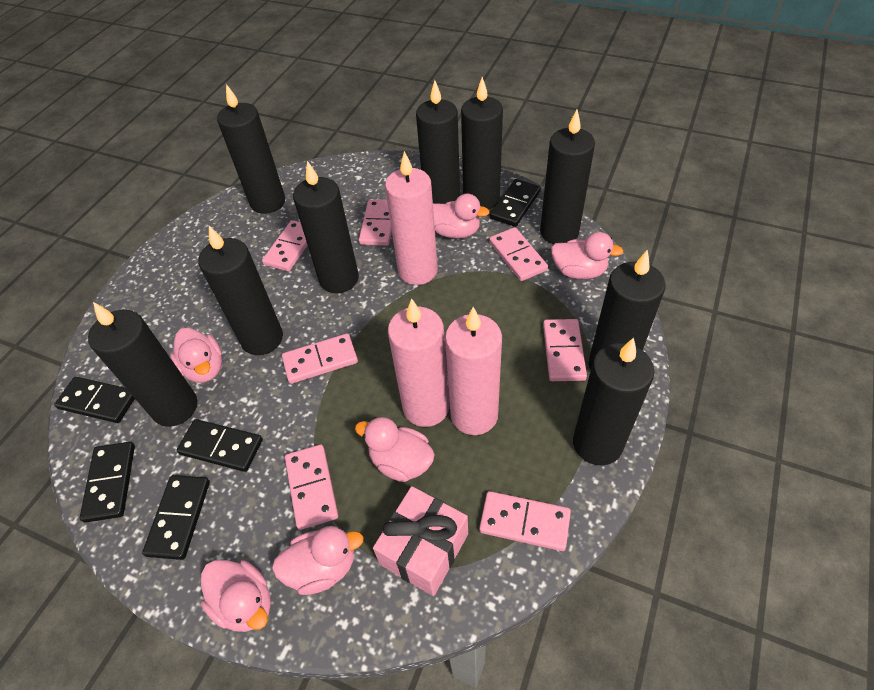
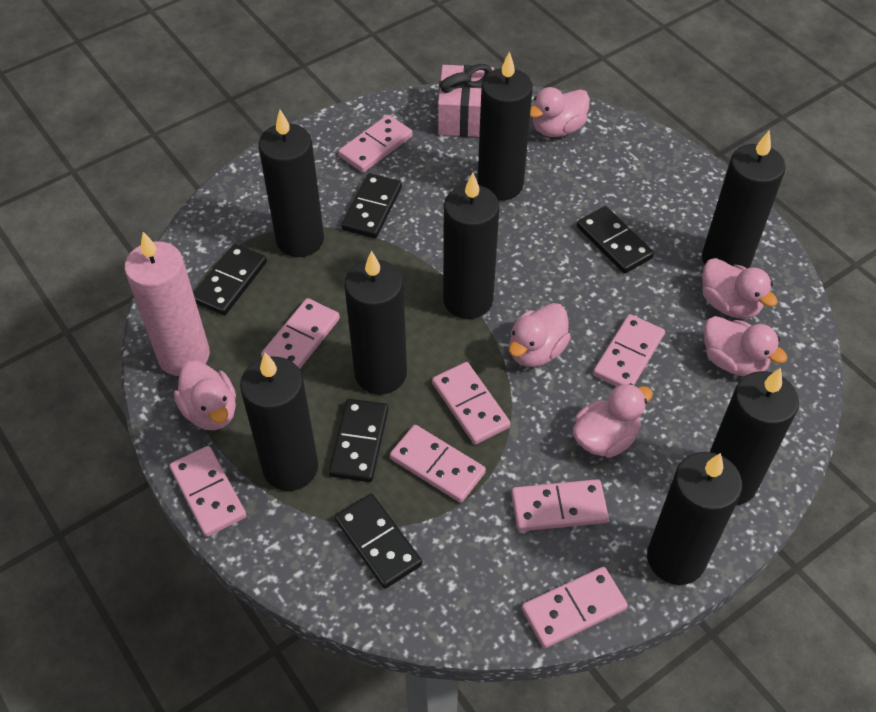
black candle: 9 -> 8
pink candle: 3 -> 1
pink domino: 7 -> 8

